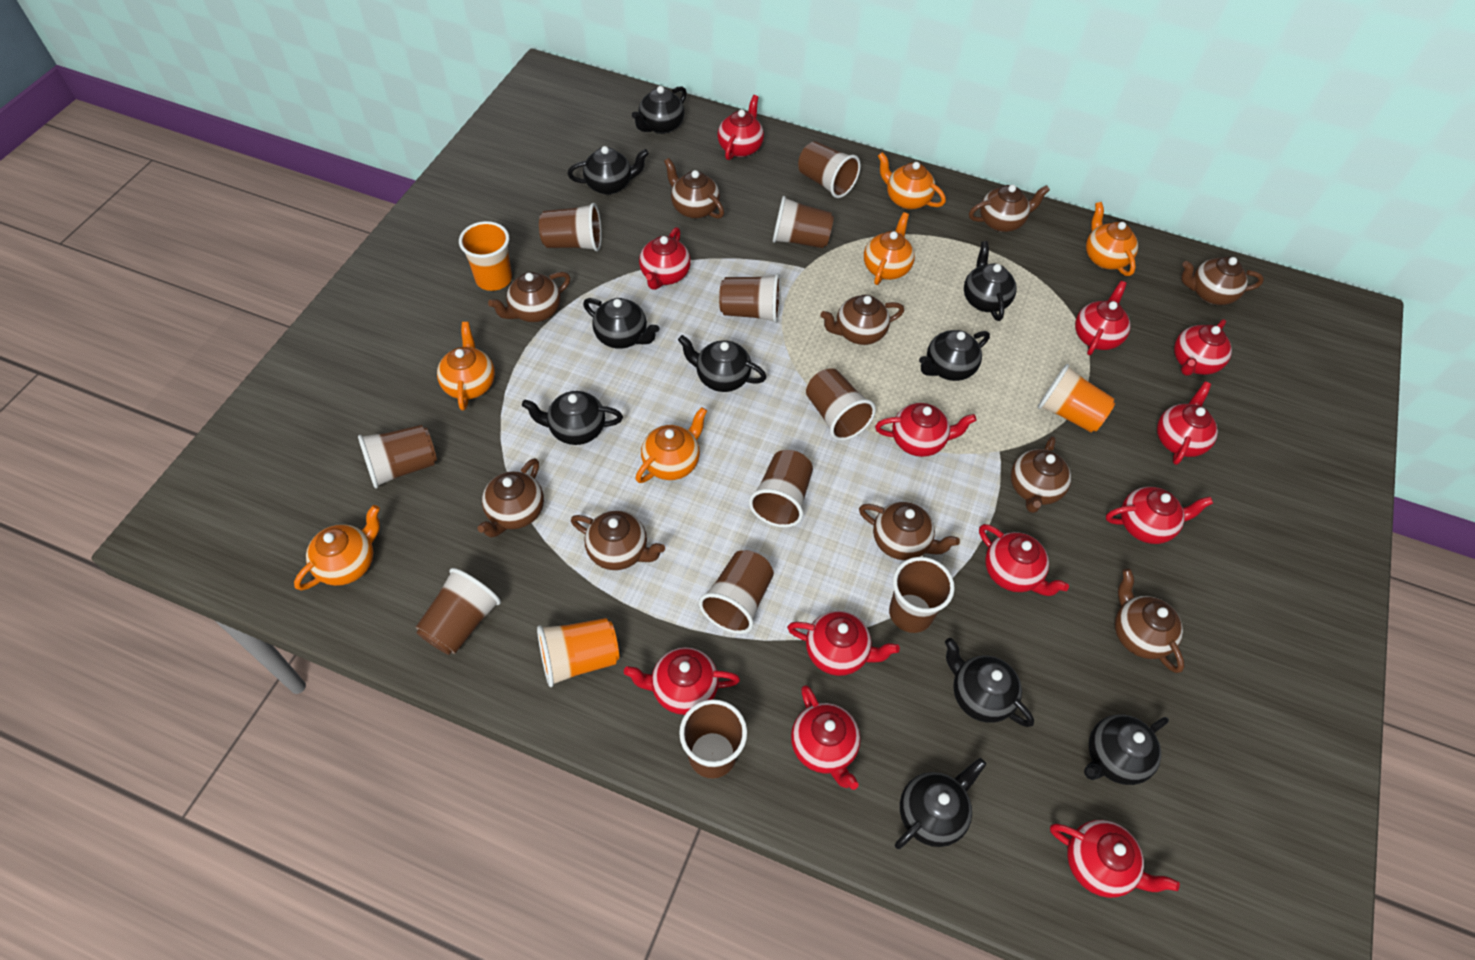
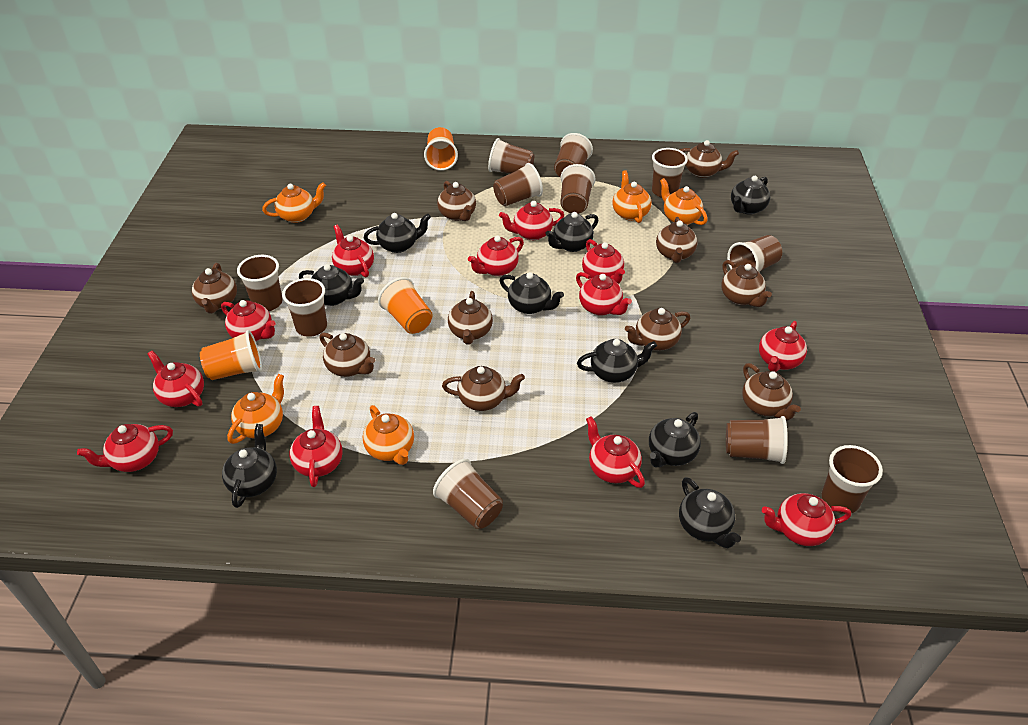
black teapot: 10 -> 9
orange teapot: 6 -> 5

